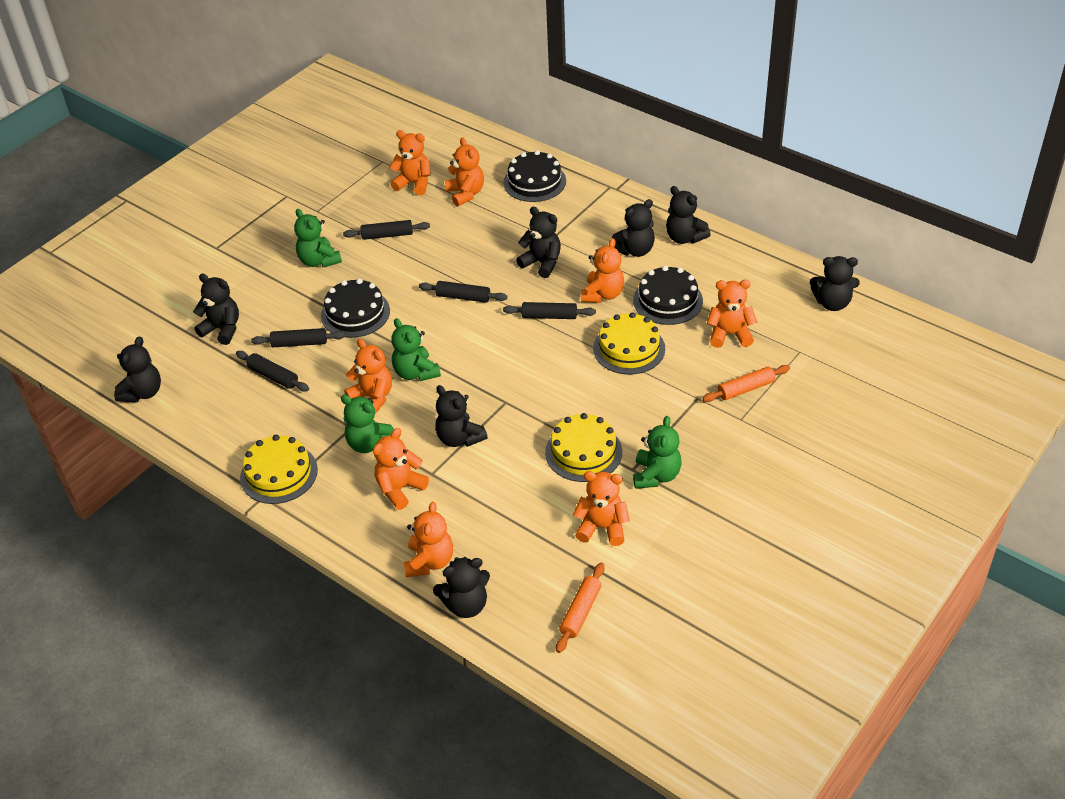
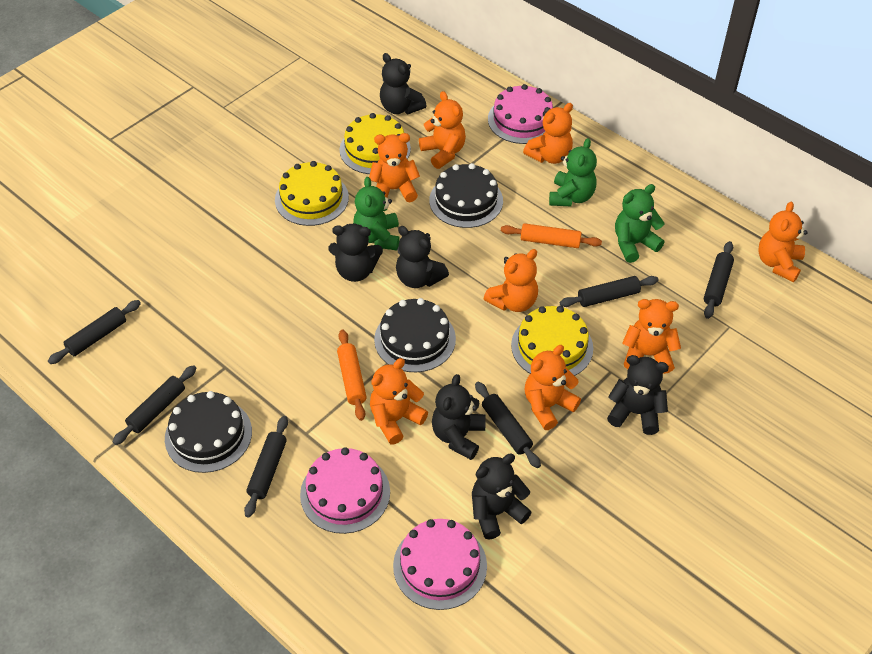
black rolling pin: 5 -> 6
black teddy bear: 8 -> 6
green teddy bear: 4 -> 3
pink cake: 0 -> 3

